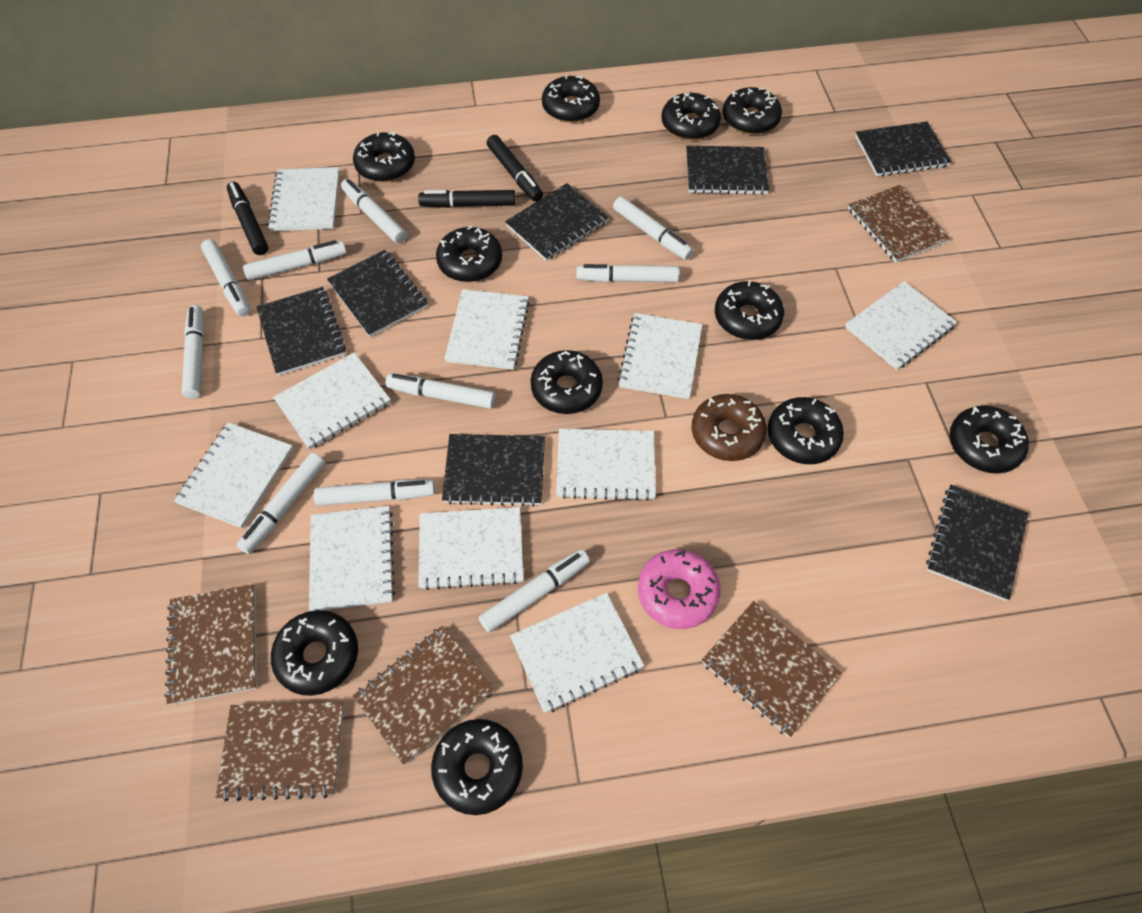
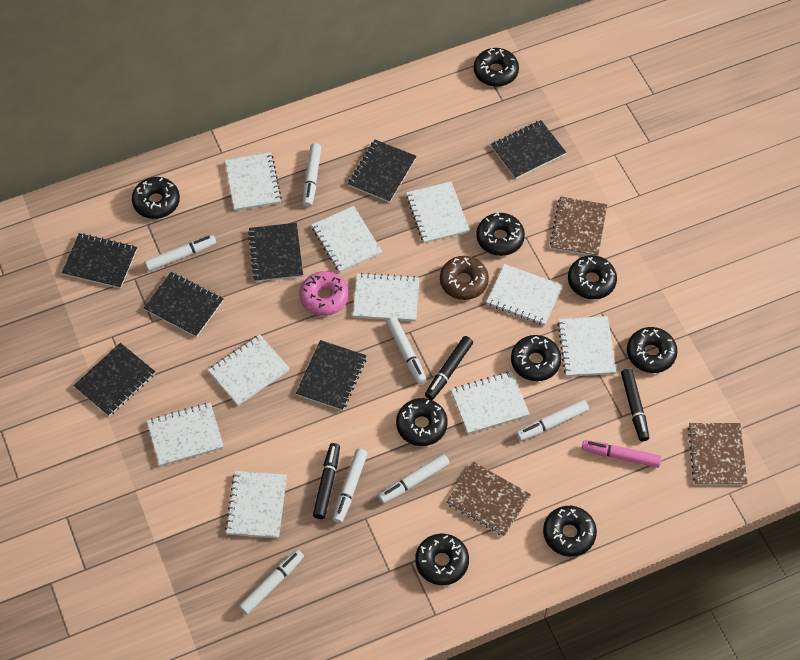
black donut: 11 -> 9
brown notebook: 5 -> 3
pink marker: 0 -> 1
white marker: 10 -> 7

